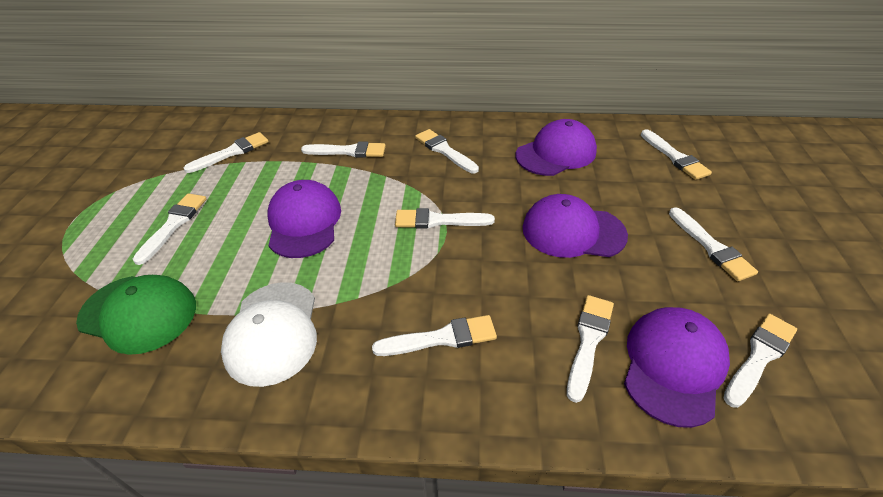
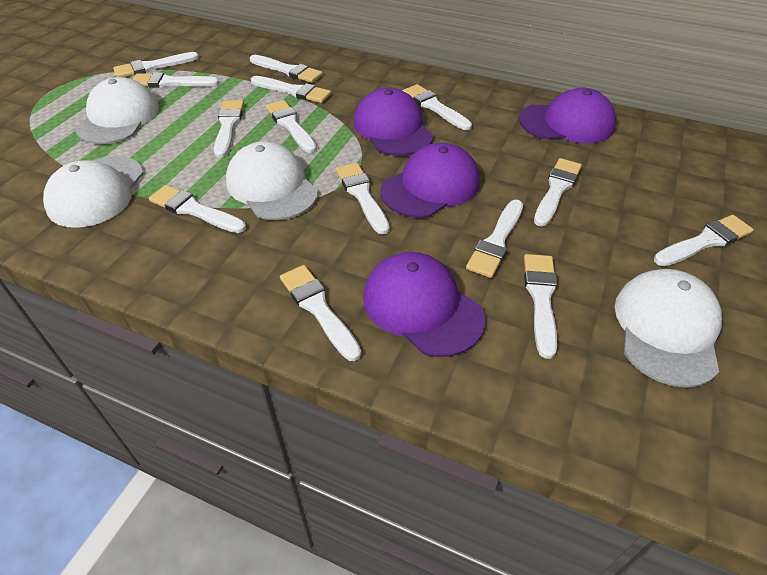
green cap: 1 -> 0
white brush: 10 -> 14
white cap: 1 -> 4

